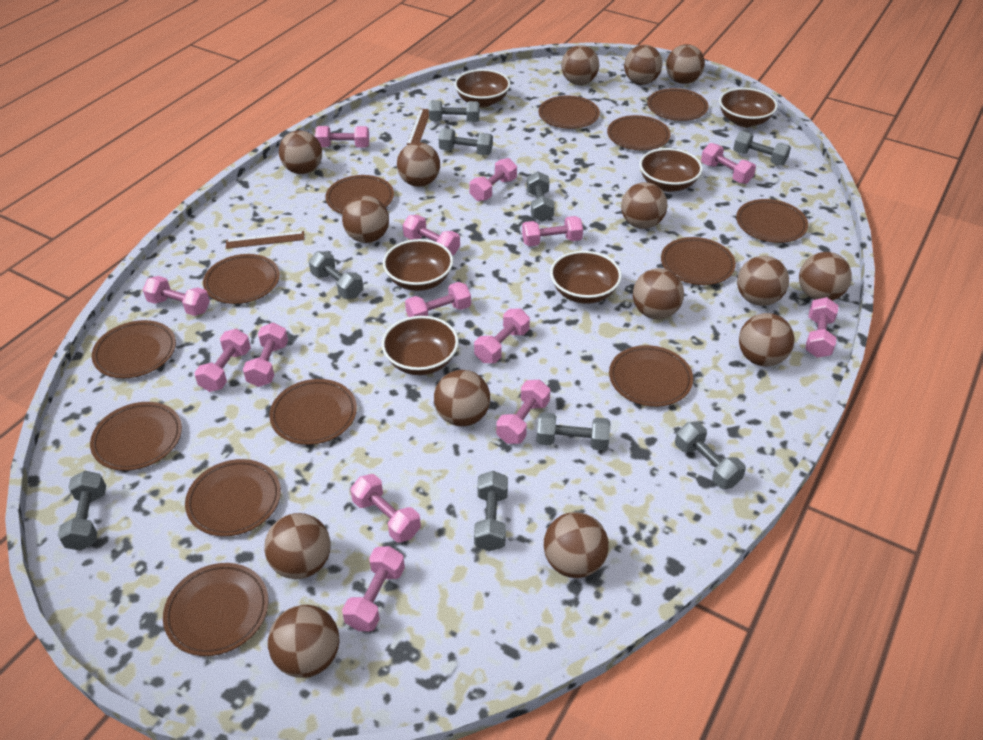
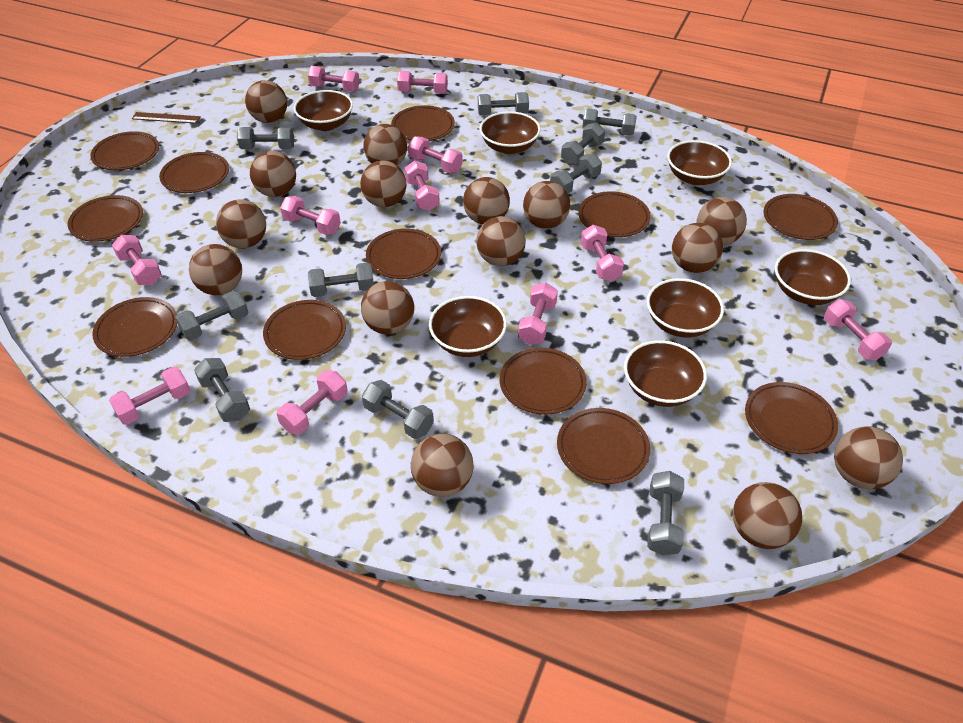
brown bowl: 6 -> 7
brown plate: 13 -> 12
brown ruler: 2 -> 1
grey dumbbell: 9 -> 10
pink dumbbell: 14 -> 11

